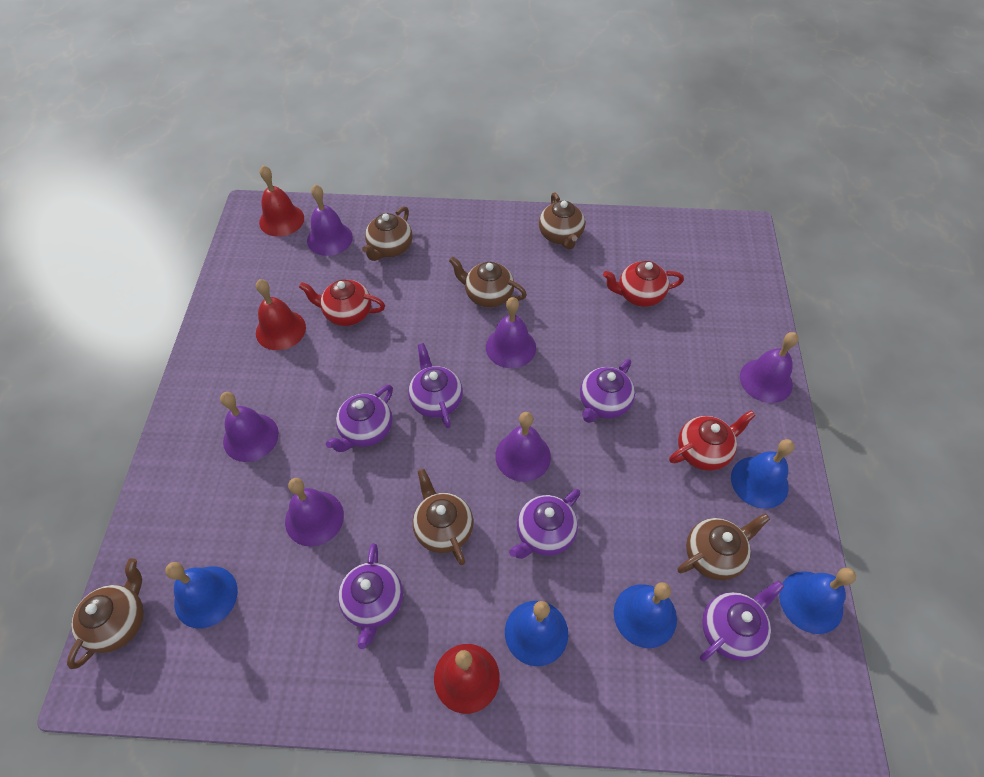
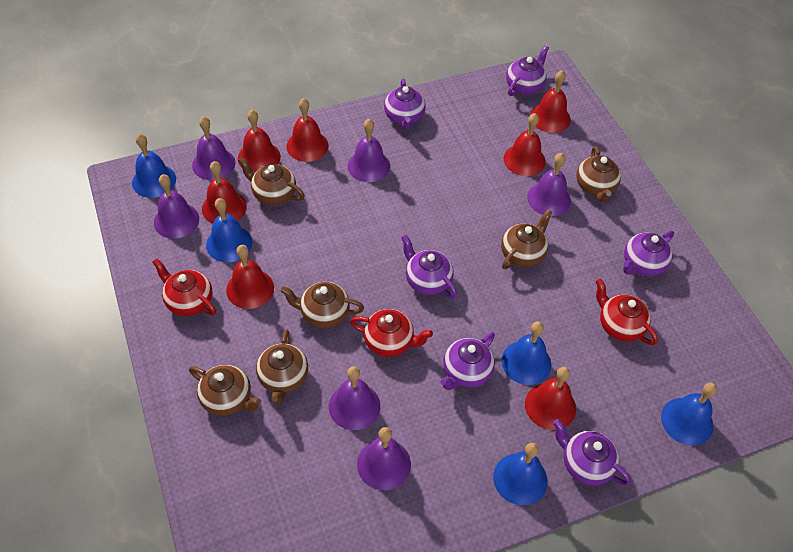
red bell: 3 -> 7

